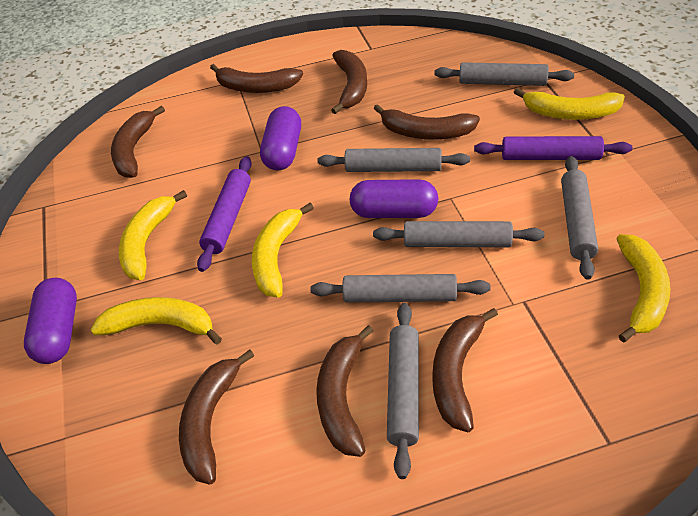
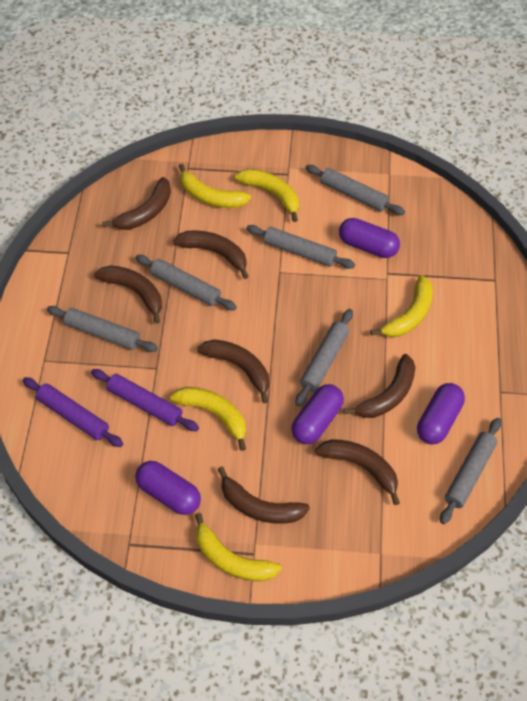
purple capsule: 3 -> 4

